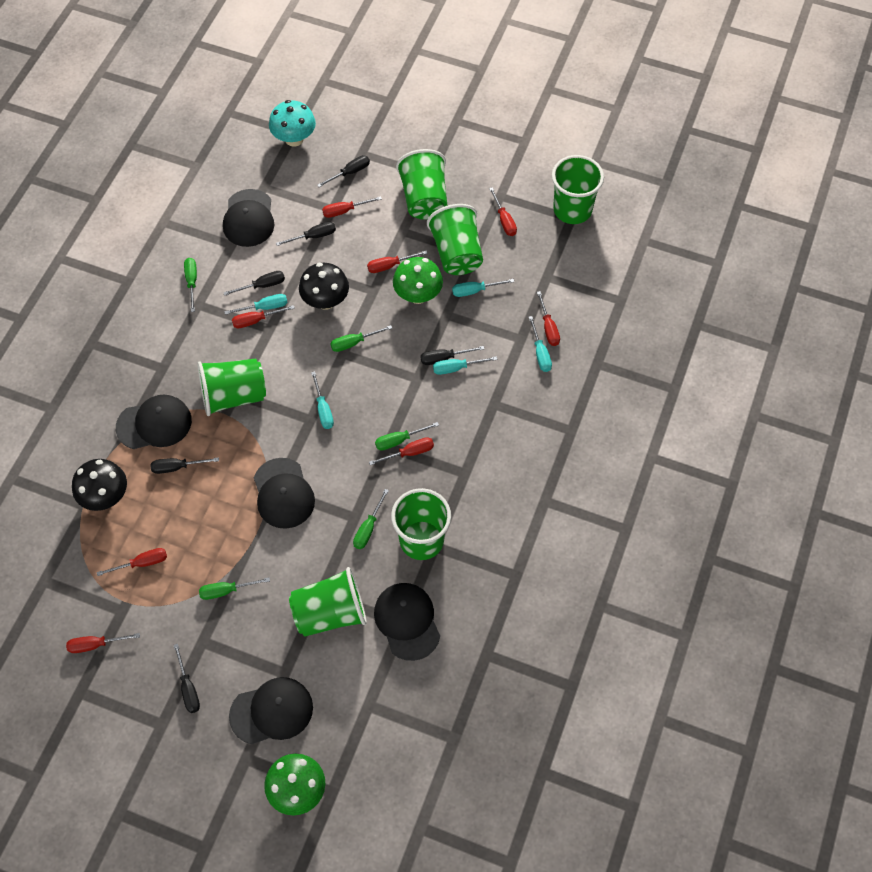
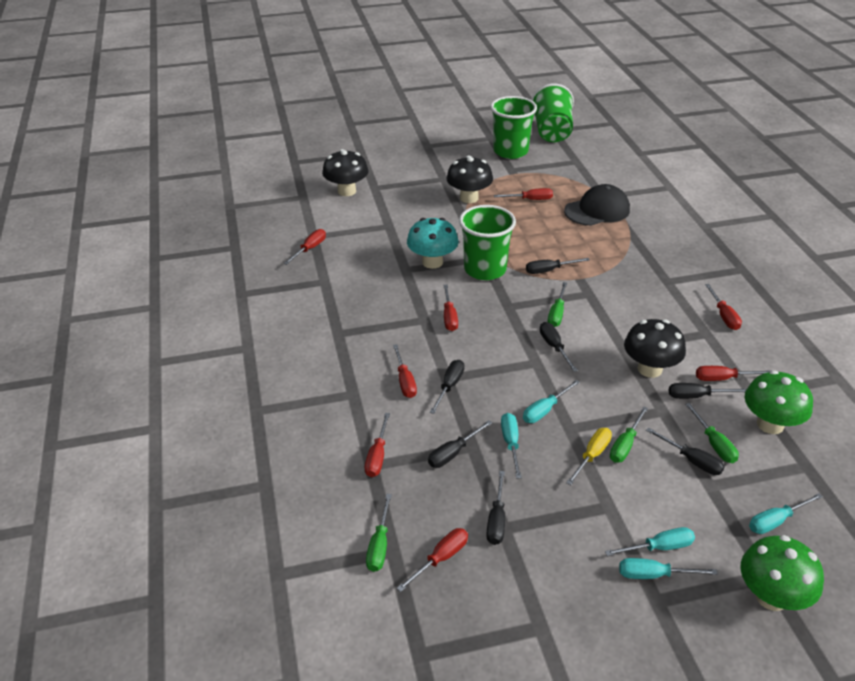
black cap: 5 -> 1
black mushroom: 2 -> 3
black screwdriver: 6 -> 7
green cup: 6 -> 3
green screwdriver: 5 -> 4
yellow screwdriver: 0 -> 1

